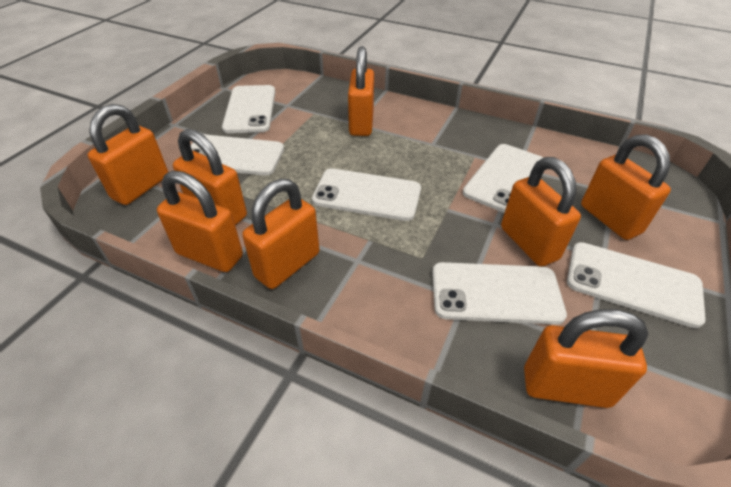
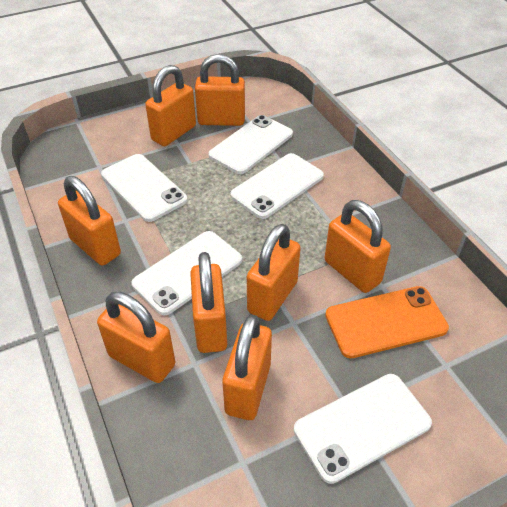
orange phone: 0 -> 1
white phone: 6 -> 5

